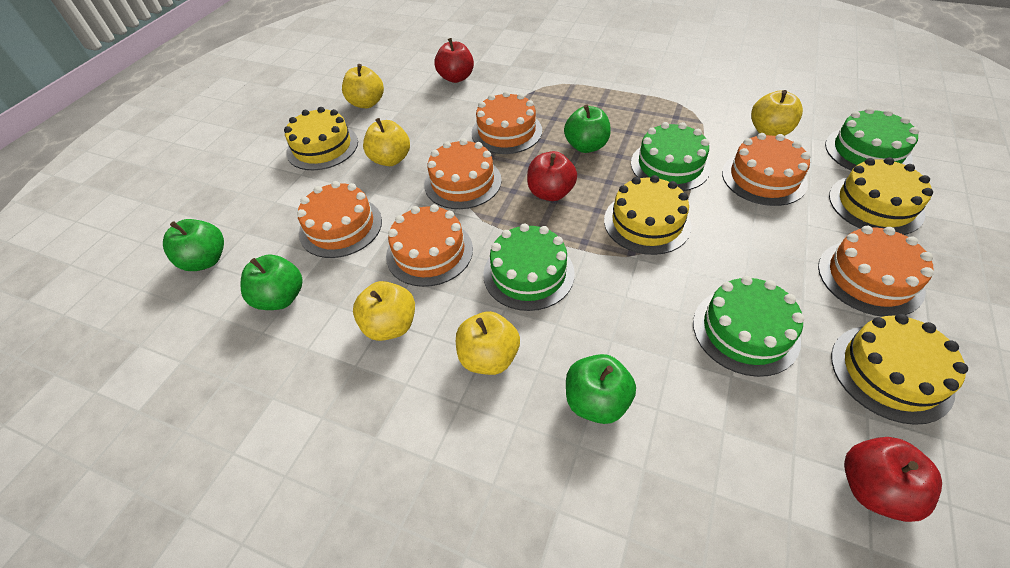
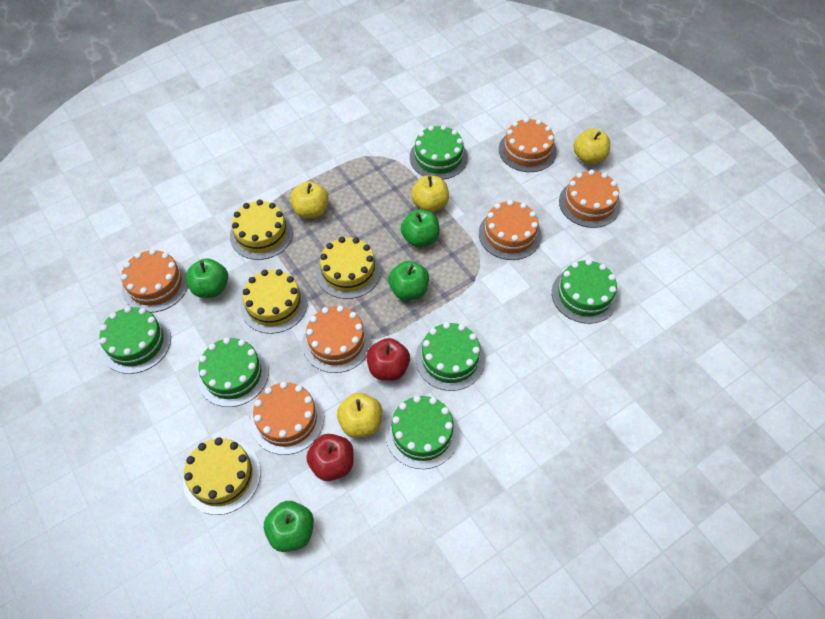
green cake: 4 -> 6
red apple: 3 -> 2
yellow apple: 5 -> 4

